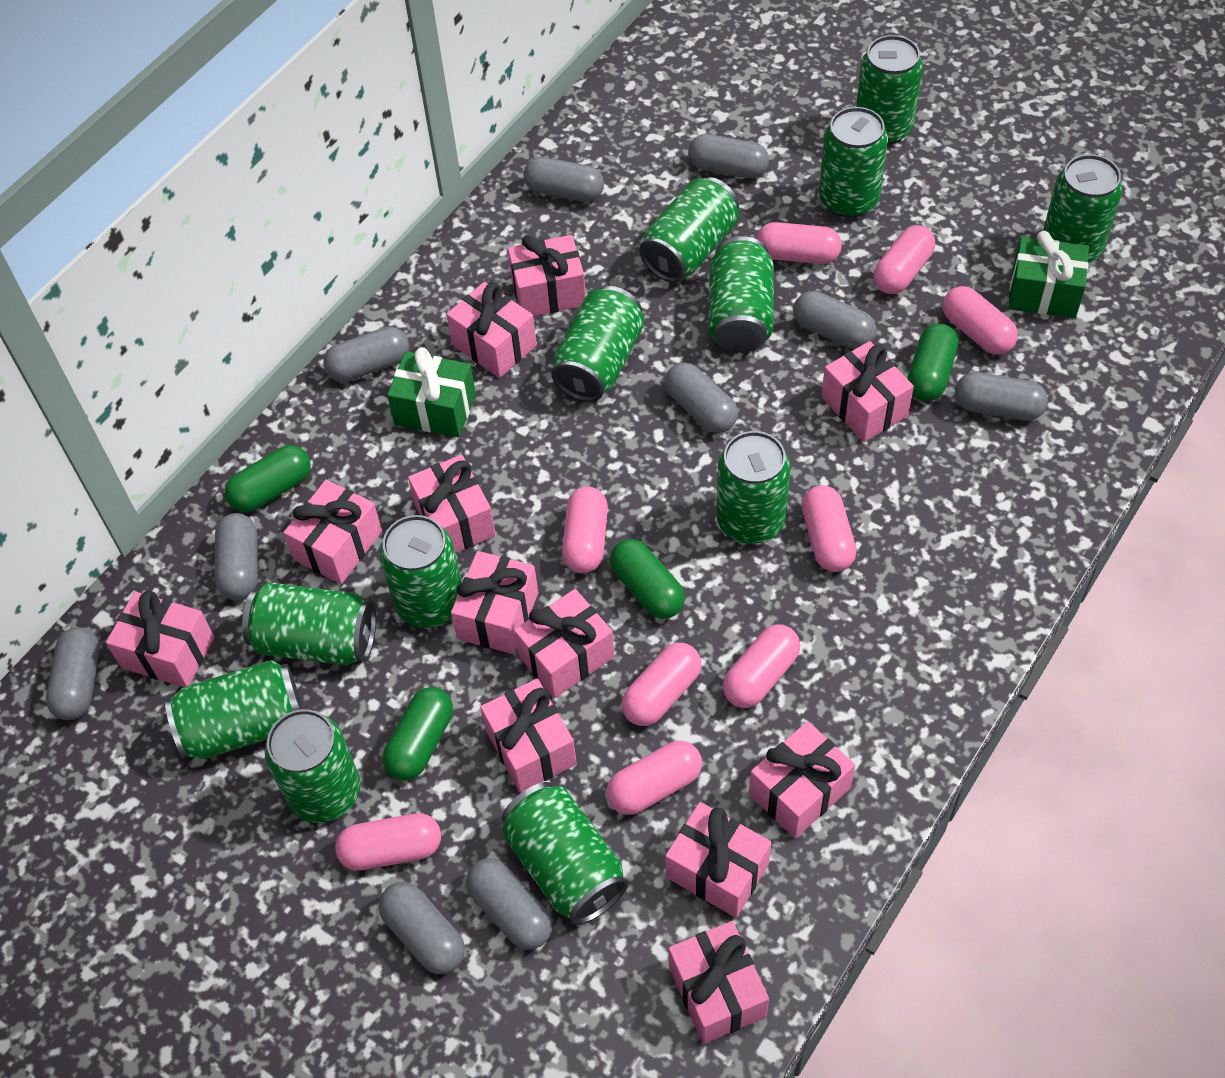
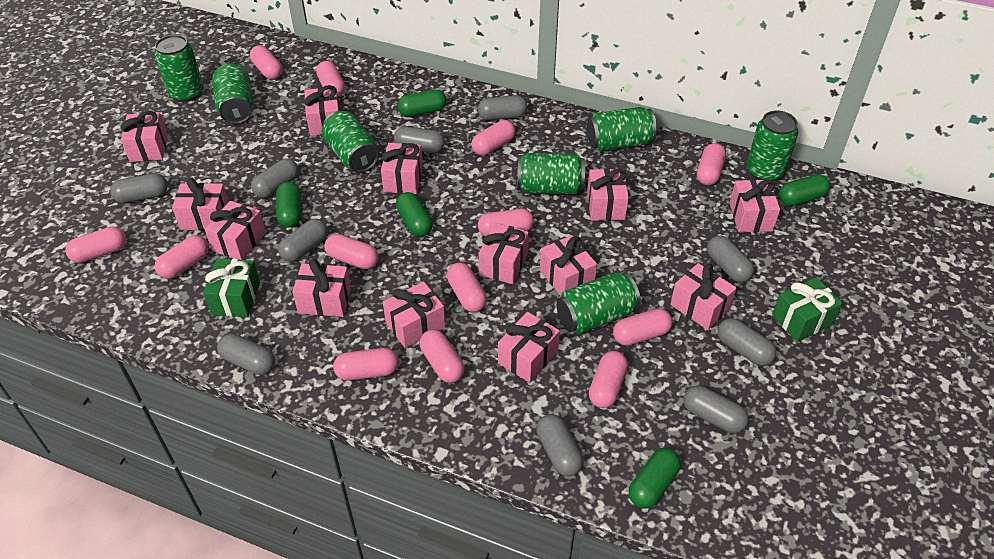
green can: 12 -> 7
green capsule: 4 -> 5
pink capsule: 9 -> 13
pink gift: 12 -> 13

